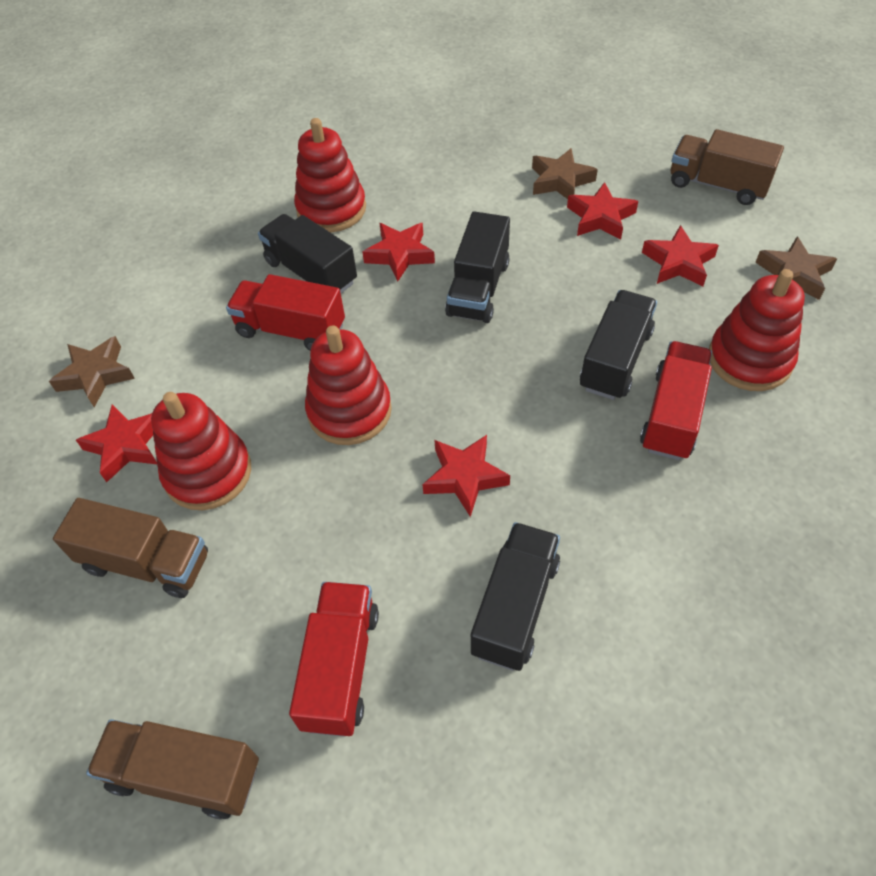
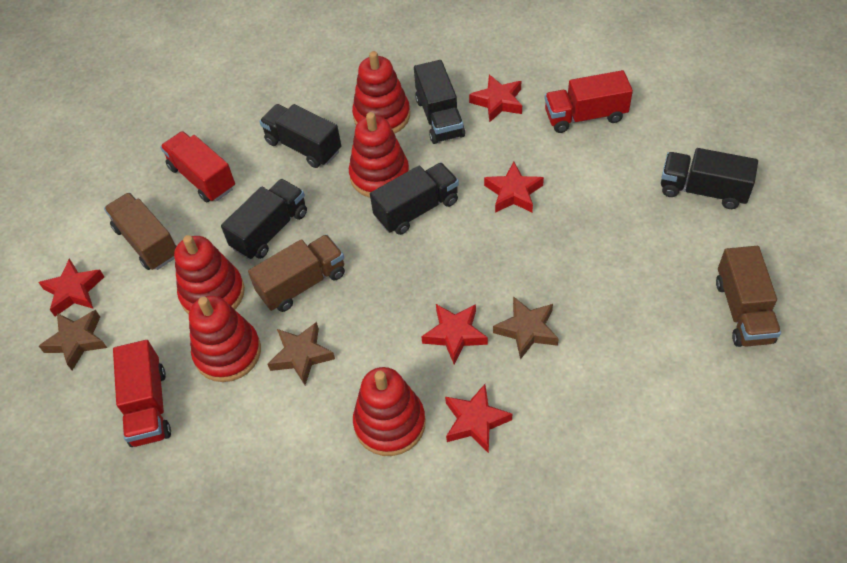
black truck: 4 -> 5
red stacking toy: 4 -> 5

